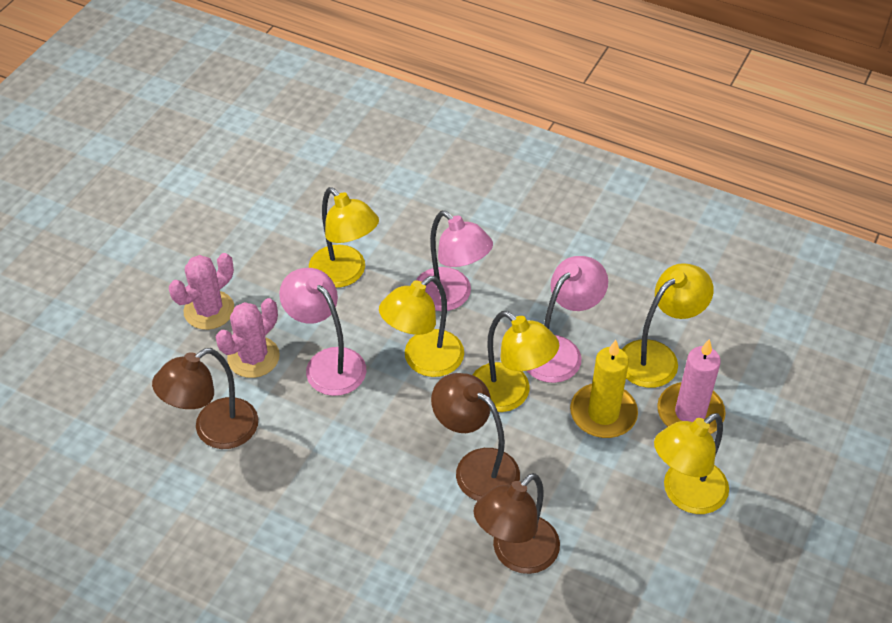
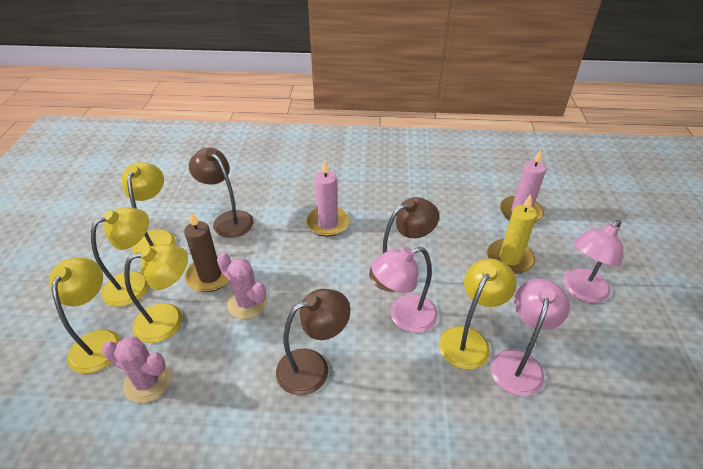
brown candle: 0 -> 1
pink candle: 1 -> 2

